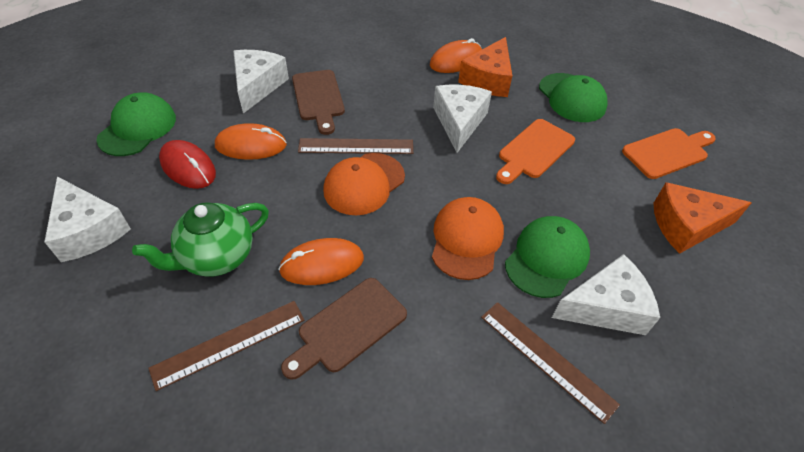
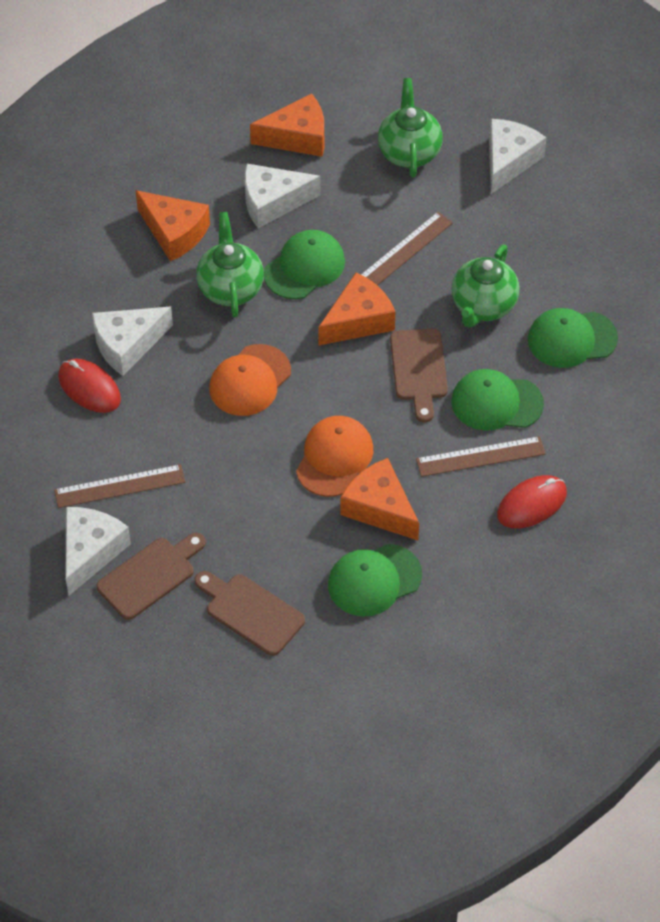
brown cutting board: 2 -> 3
green cap: 3 -> 4
green teapot: 1 -> 3
orange cheese: 2 -> 4
orange cutting board: 2 -> 0
orange mouse: 3 -> 0
red mouse: 1 -> 2

